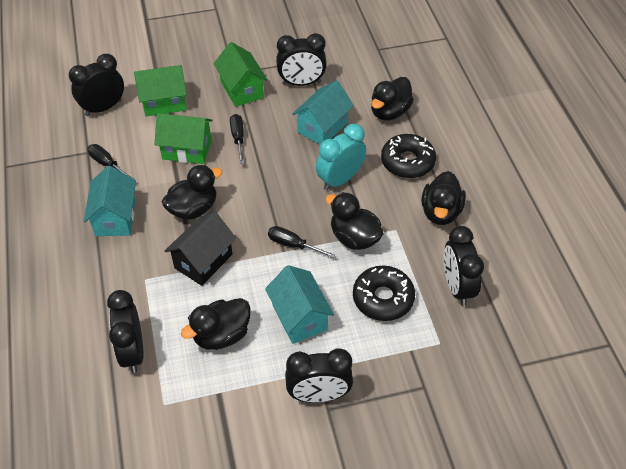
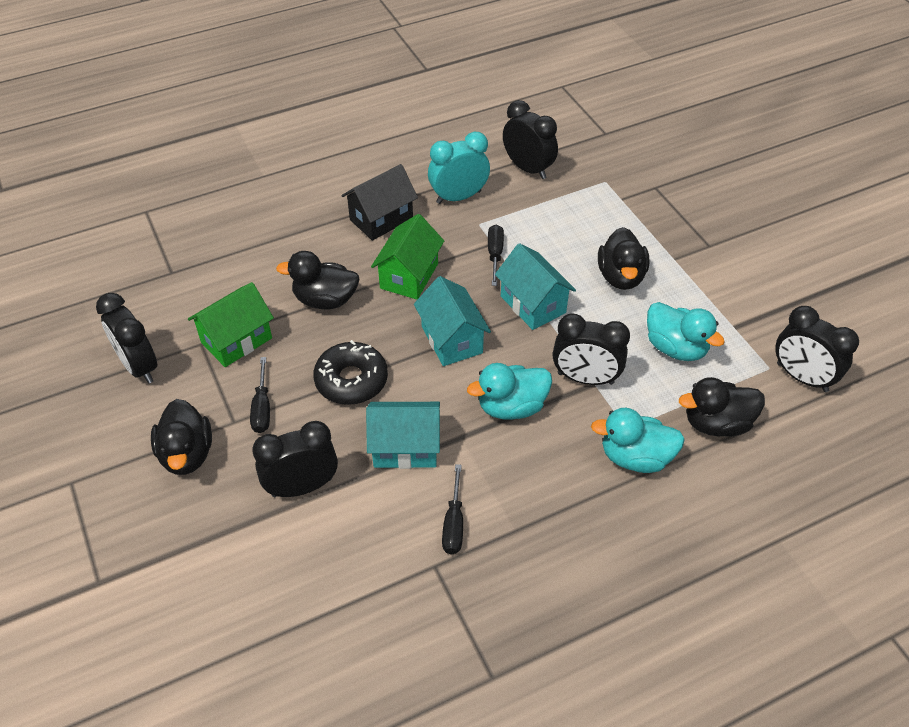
black donut: 2 -> 1
black duck: 5 -> 4
green house: 3 -> 2
turquoise duck: 0 -> 3

